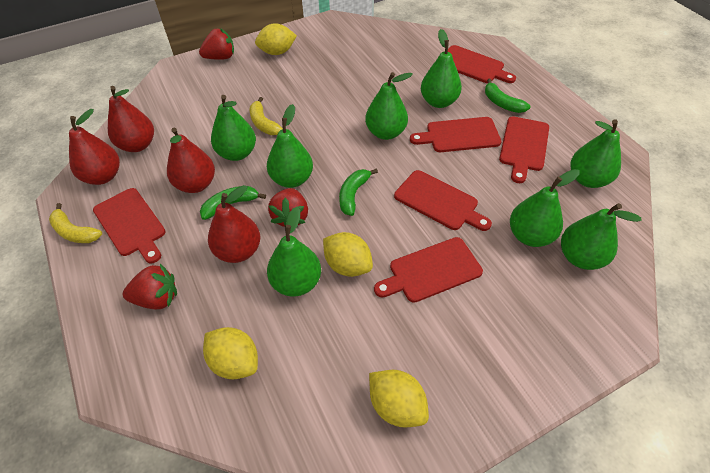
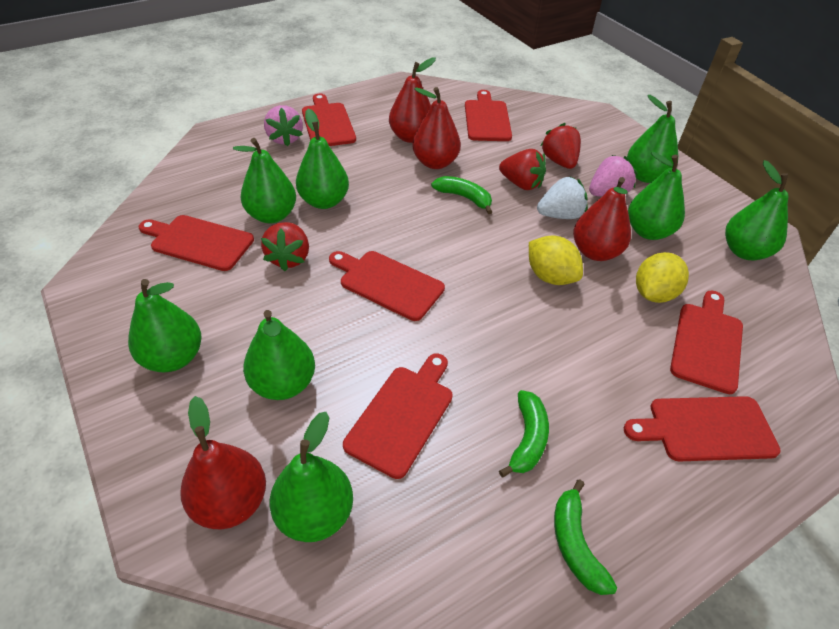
pink strawberry: 0 -> 2
red cutting board: 6 -> 7
white strawberry: 0 -> 1
yellow banana: 2 -> 0
yellow lemon: 4 -> 2

